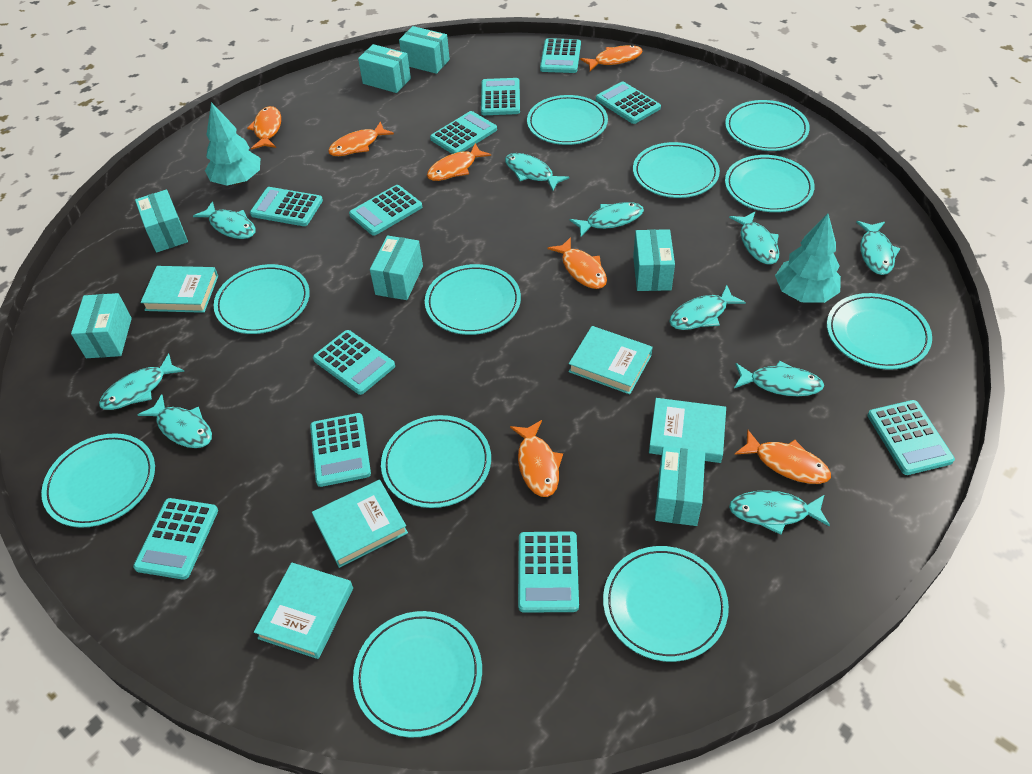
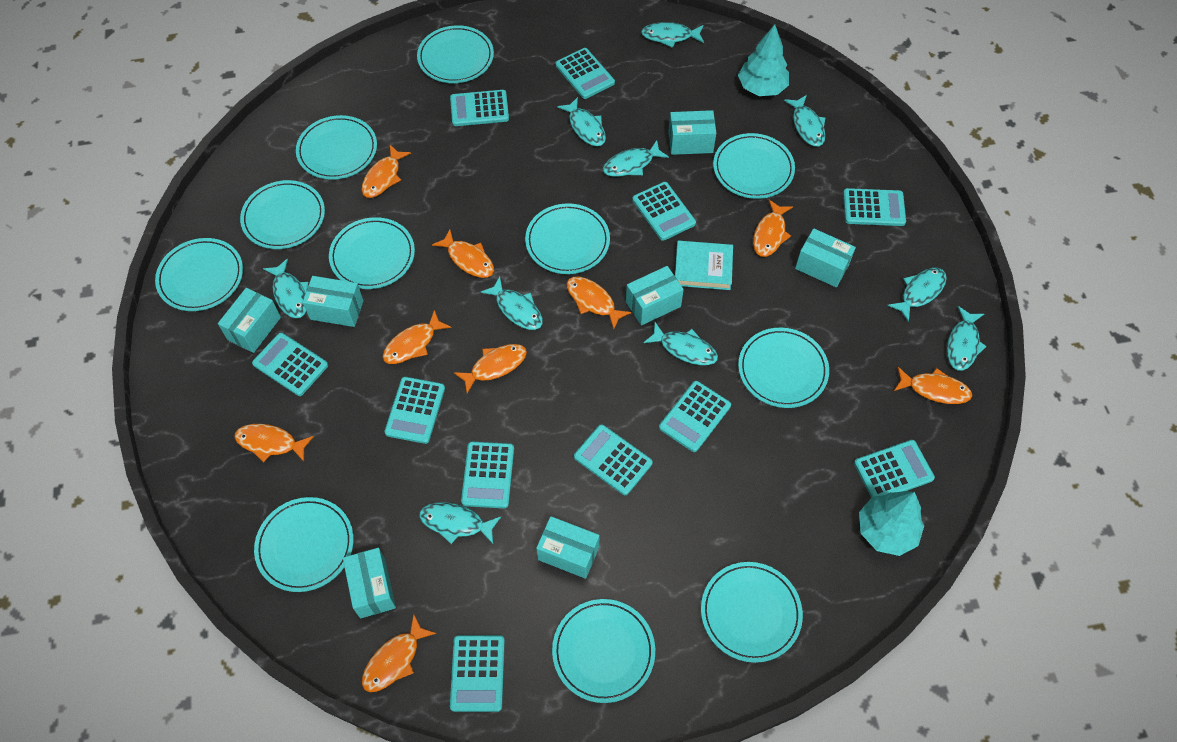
orange fish: 7 -> 9
turquoise book: 5 -> 1

